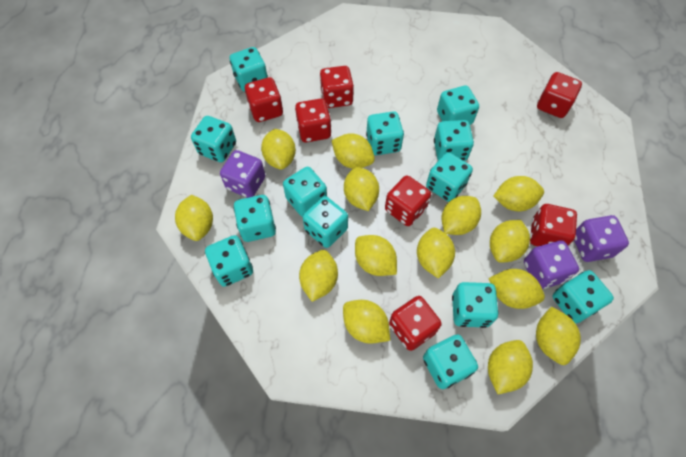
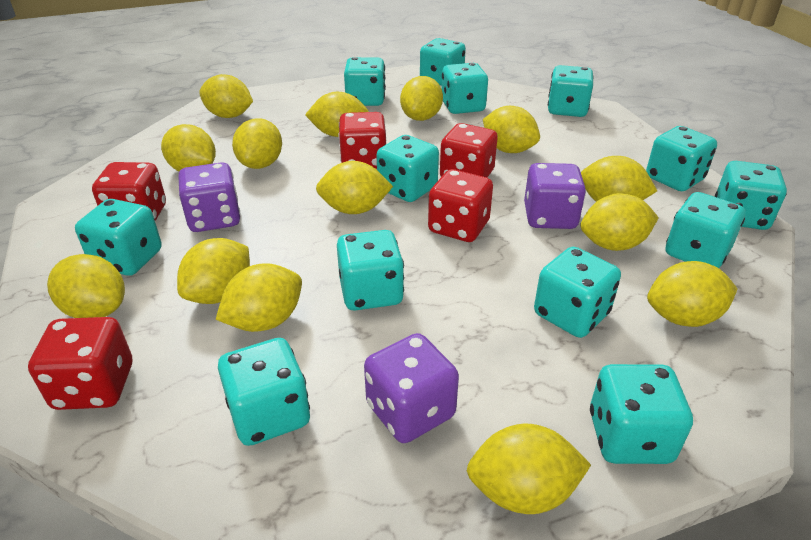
red dice: 7 -> 5

